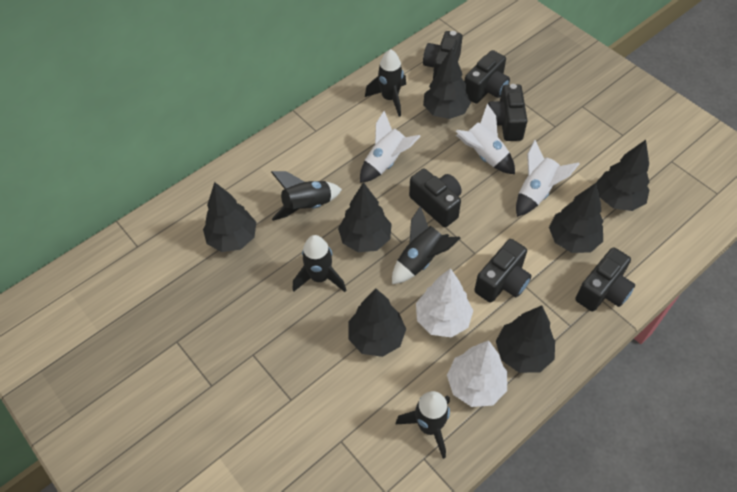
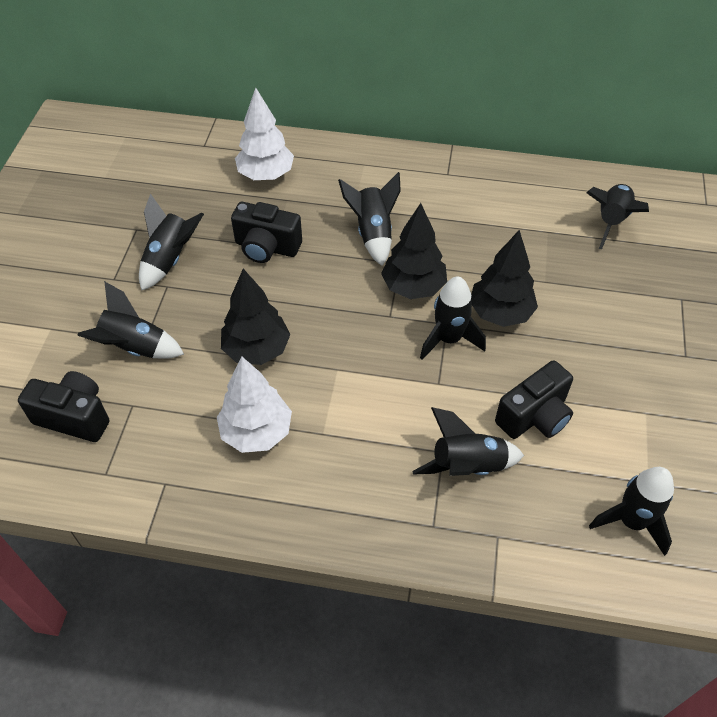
black camera: 6 -> 3
black rocket: 5 -> 7
black tree: 7 -> 3
white rocket: 3 -> 0

